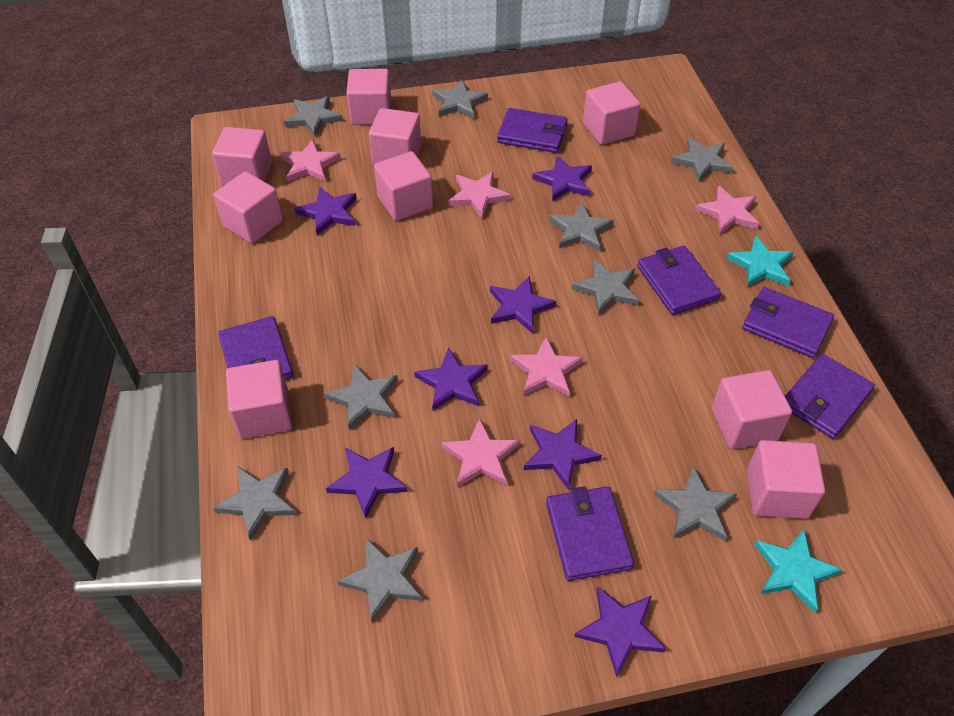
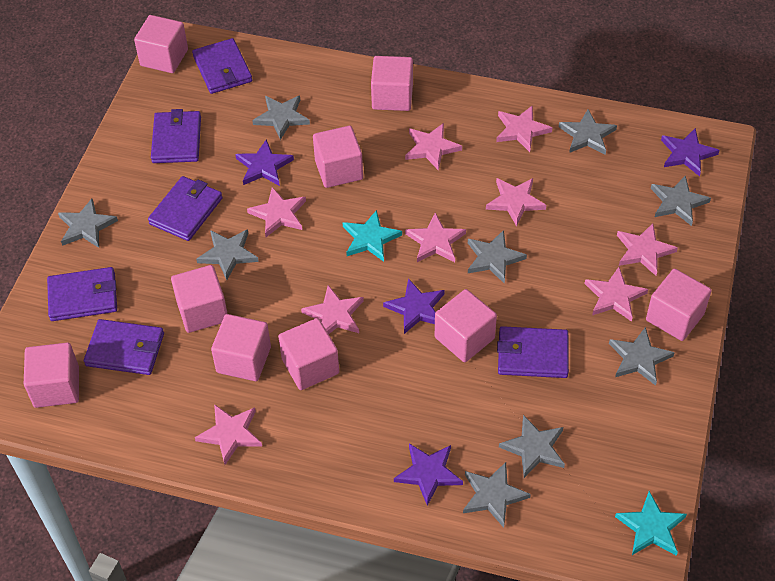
pink star: 5 -> 9
purple star: 7 -> 4

